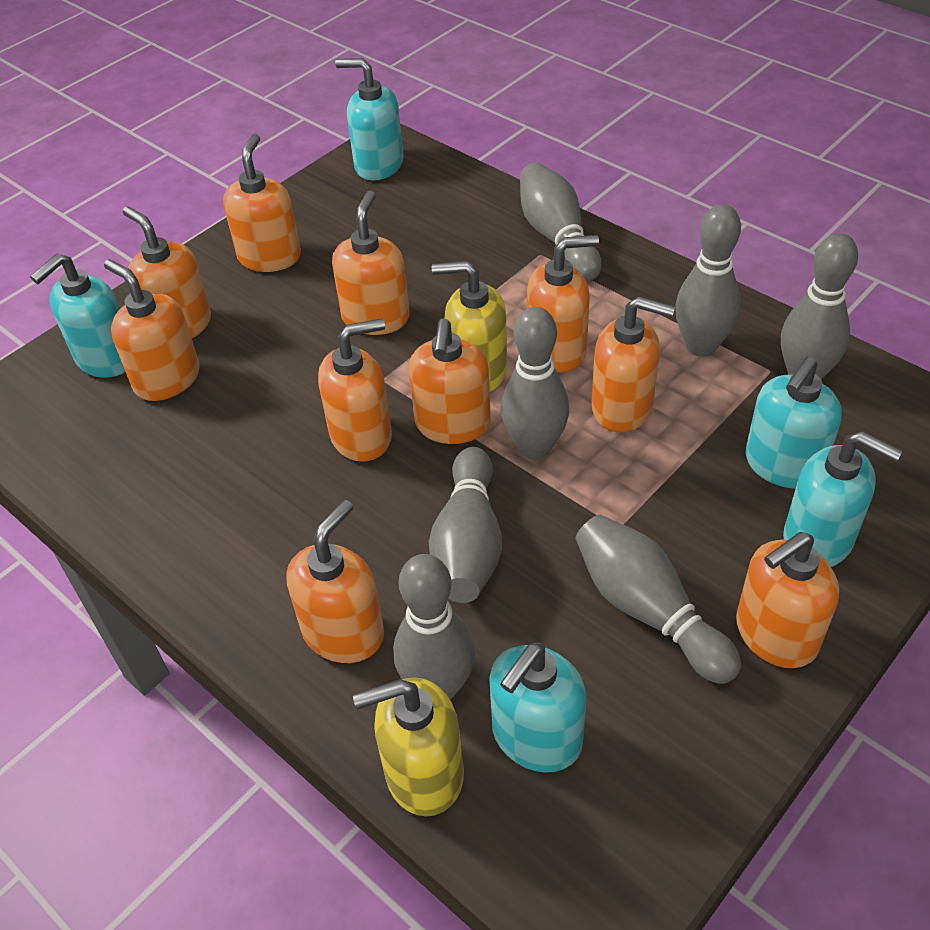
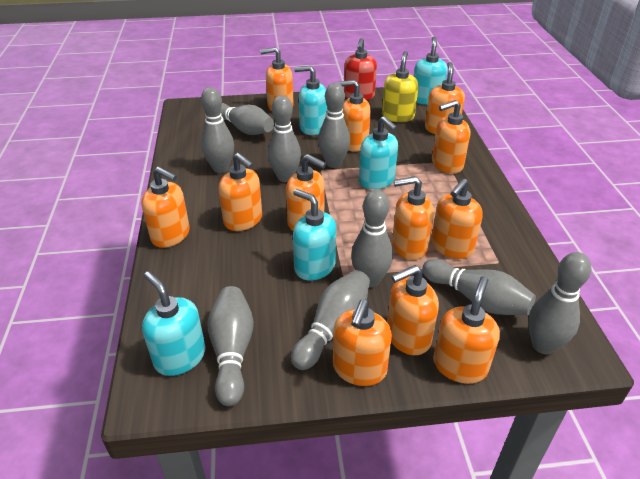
grey bowling pin: 7 -> 9
orange soap dispenser: 10 -> 12
red soap dispenser: 0 -> 1
yellow soap dispenser: 2 -> 1

